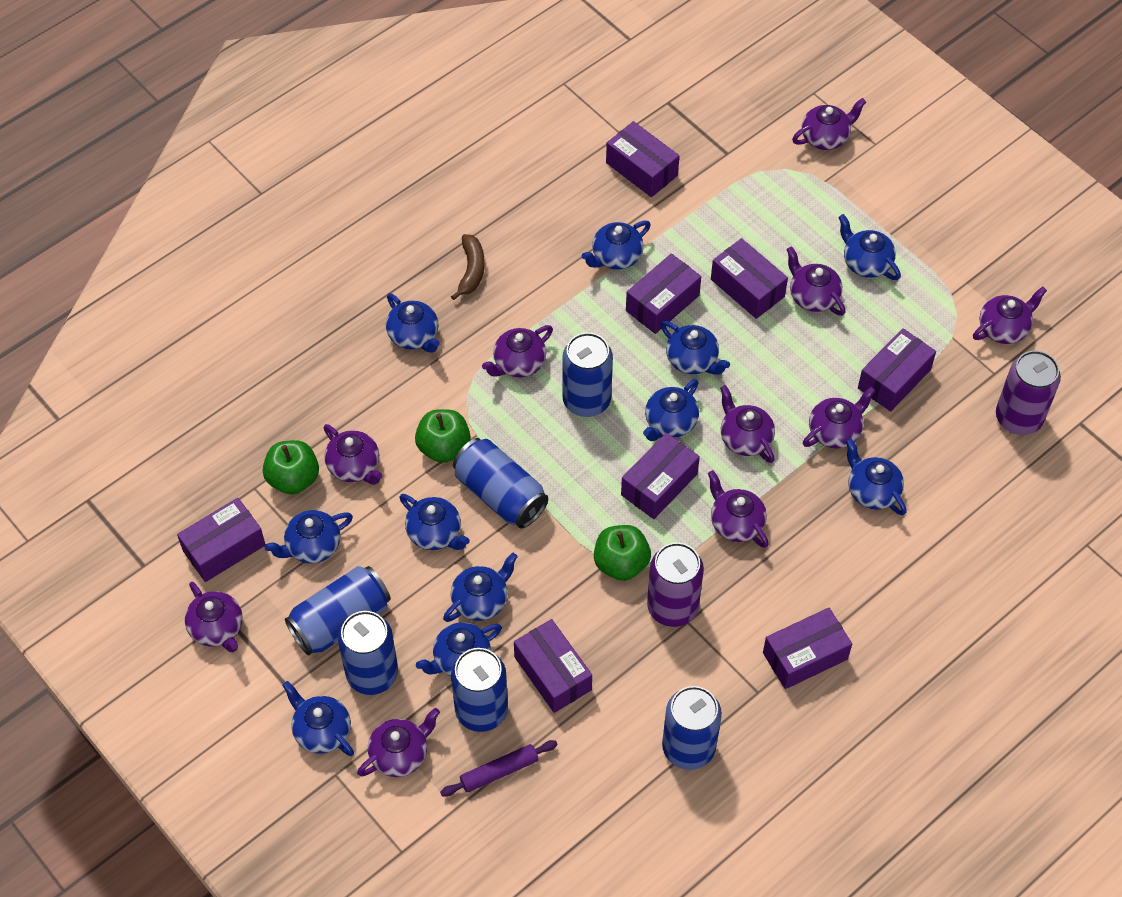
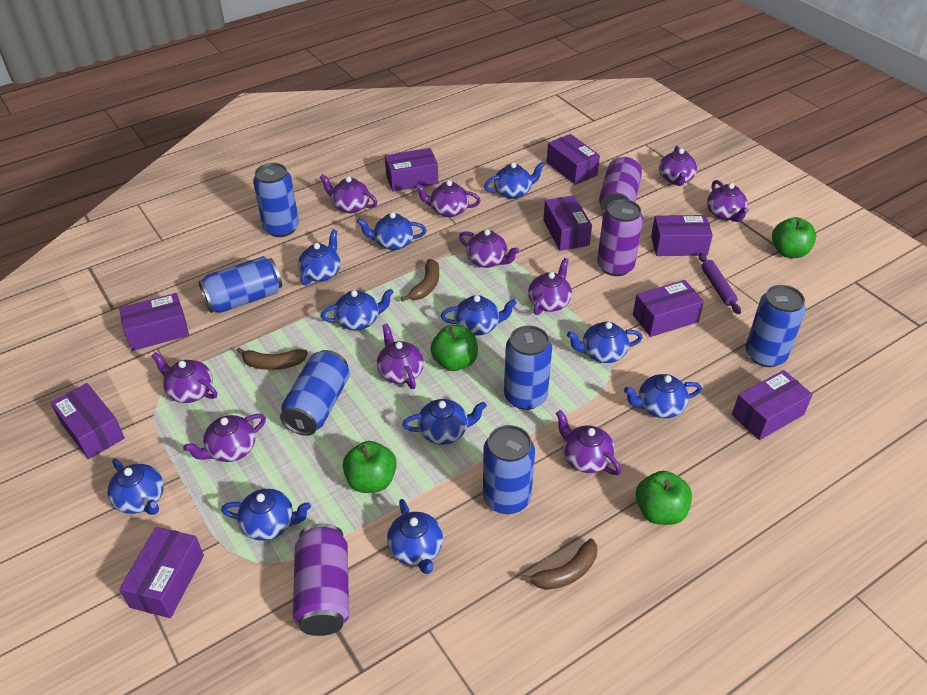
brown banana: 1 -> 3
green apple: 3 -> 4
purple box: 8 -> 9
purple can: 2 -> 3

